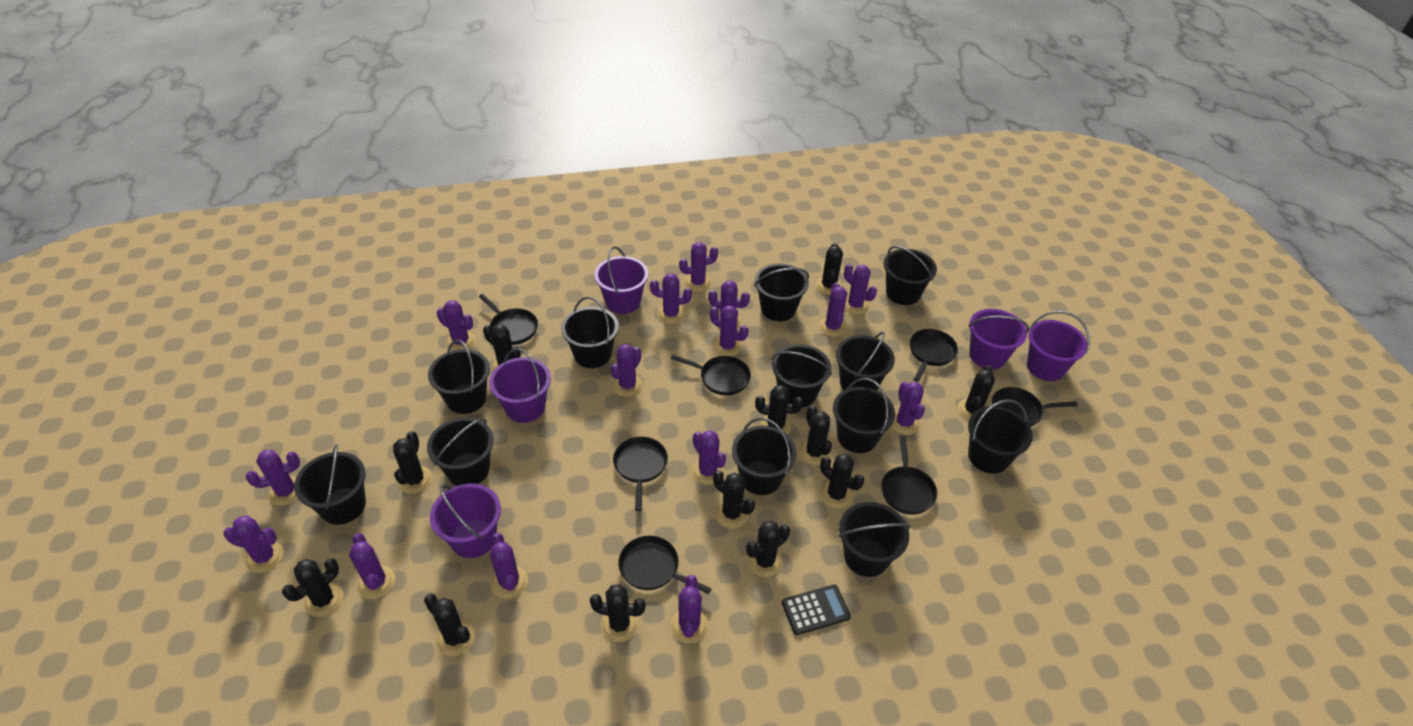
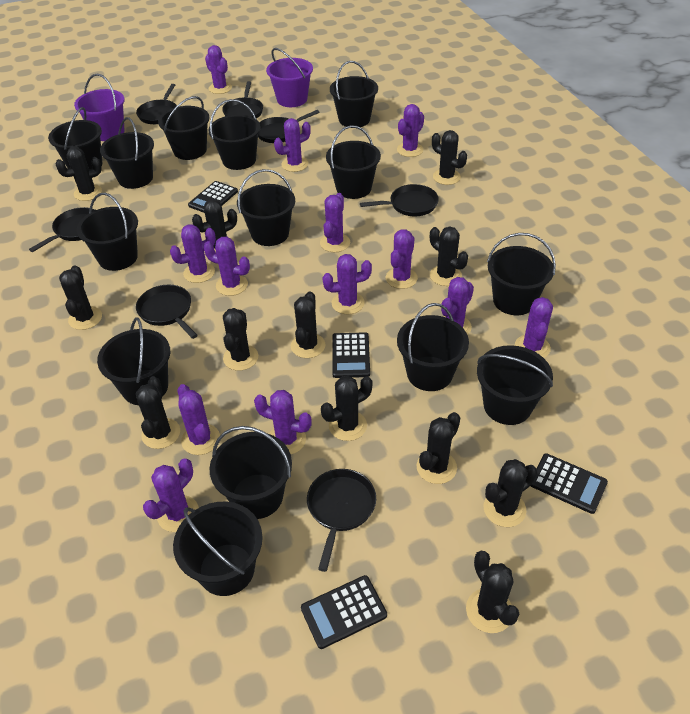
black bucket: 12 -> 14
black calculator: 1 -> 4
purple bucket: 5 -> 2
purple cactus: 15 -> 13

